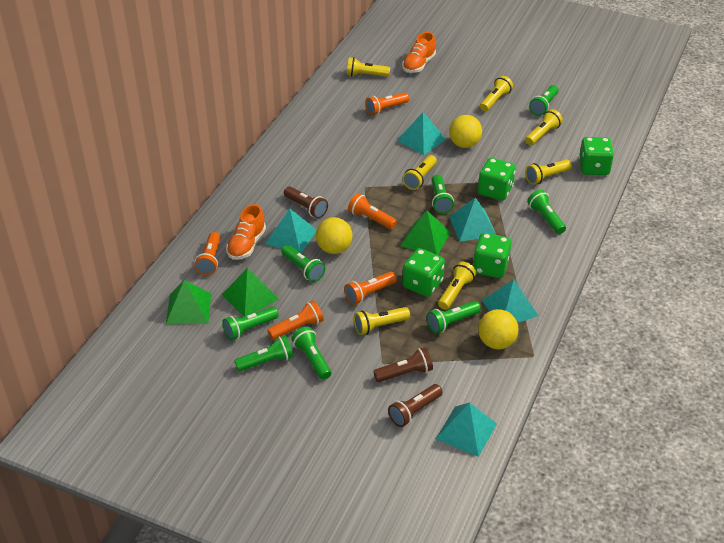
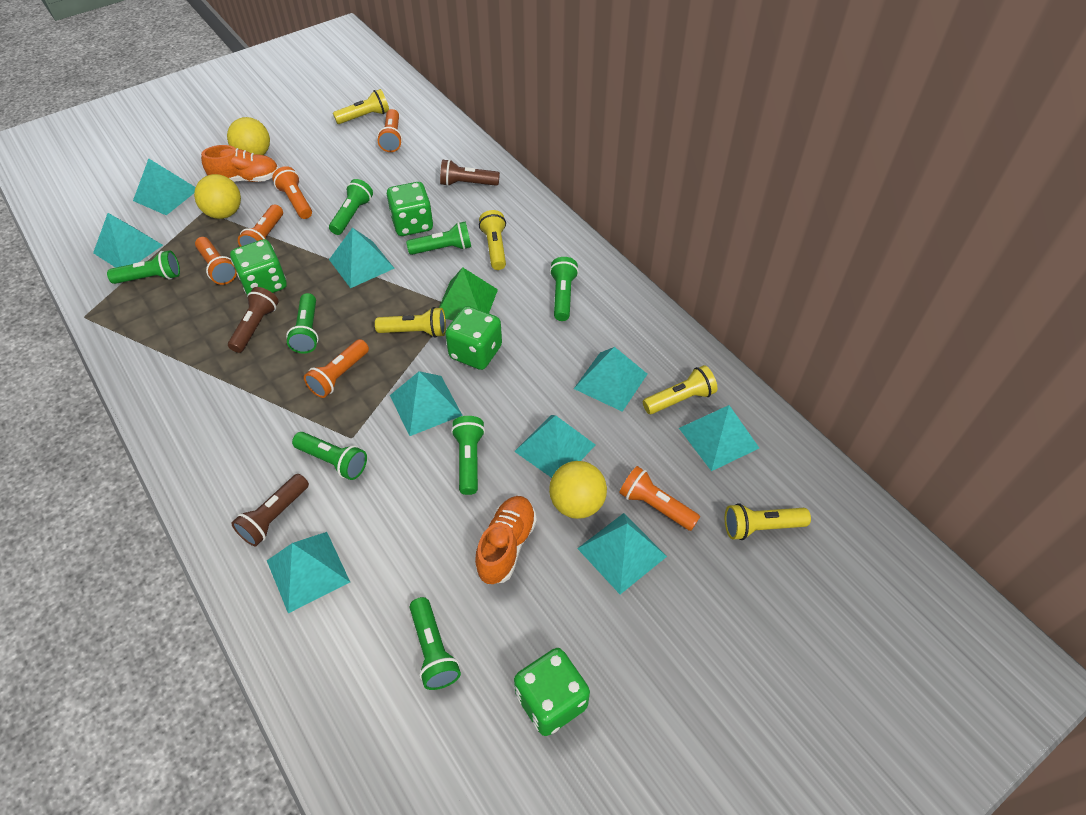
green pyramid: 3 -> 1
orange flashlight: 5 -> 6
turquoise pyramid: 5 -> 9
yellow flashlight: 7 -> 5

